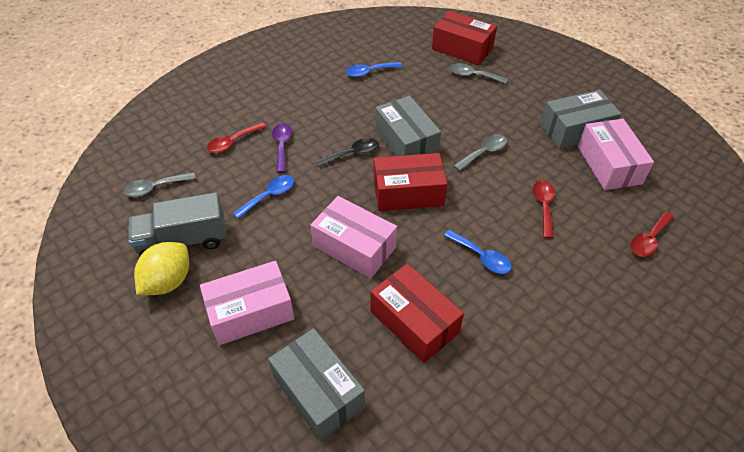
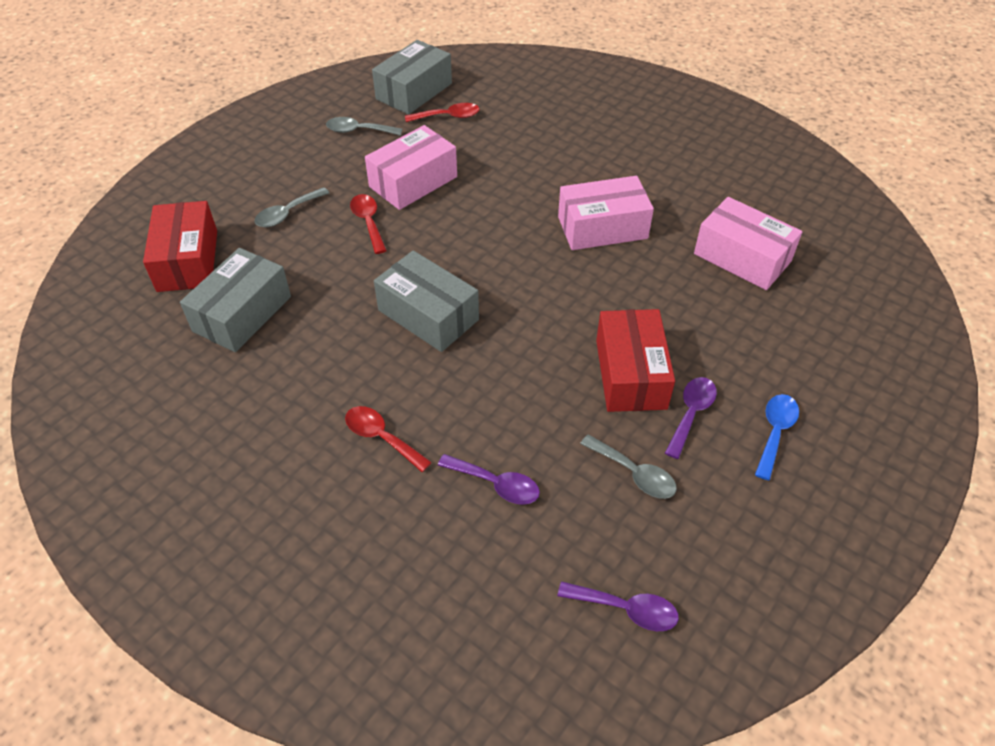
black spoon: 1 -> 0
blue spoon: 3 -> 1
grey truck: 1 -> 0
purple spoon: 1 -> 3
red box: 3 -> 2
yellow lemon: 1 -> 0

